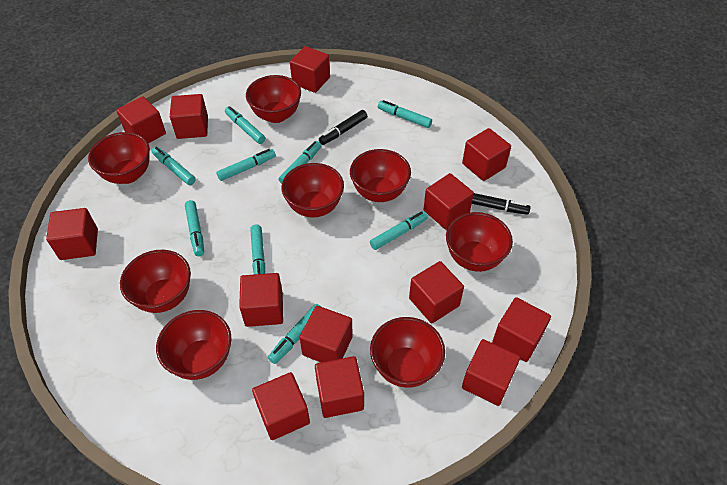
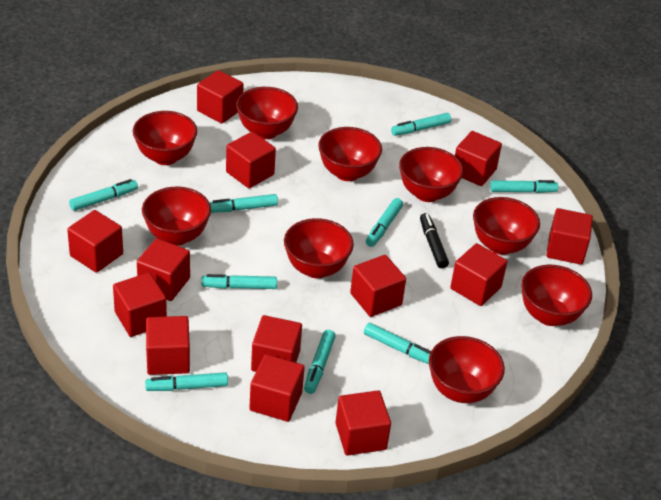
black marker: 2 -> 1
red bowl: 8 -> 9

